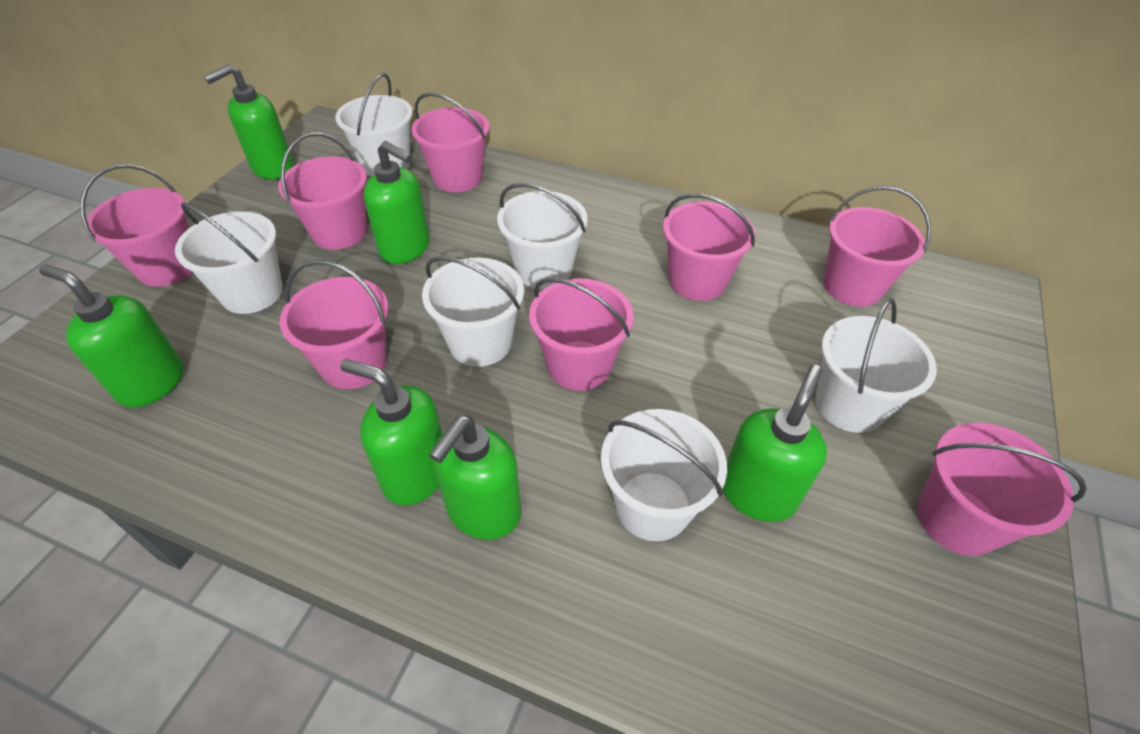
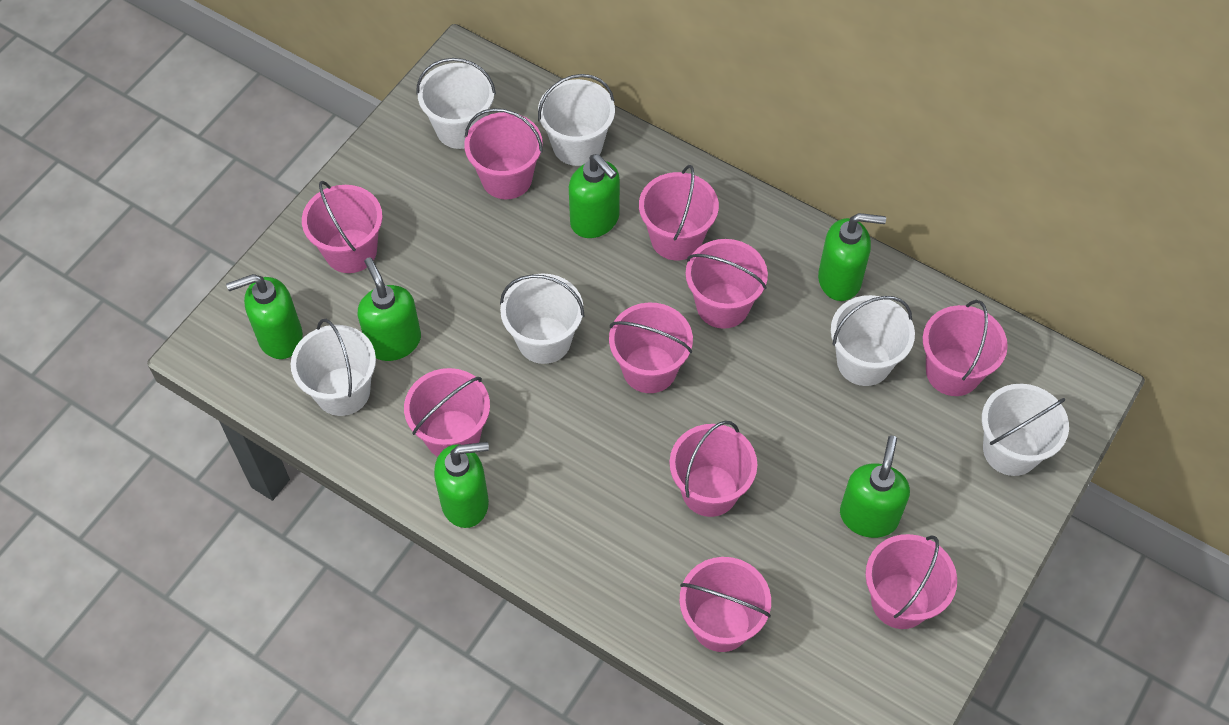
pink bucket: 8 -> 10

